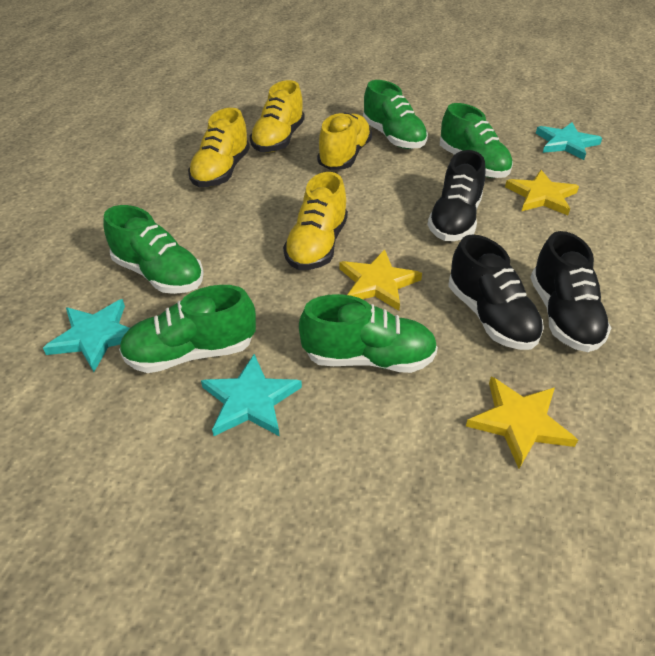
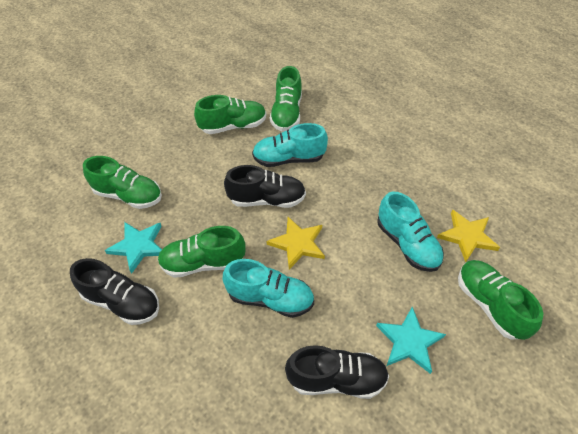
turquoise shoe: 0 -> 3
turquoise star: 3 -> 2
yellow shoe: 4 -> 0
yellow star: 3 -> 2

